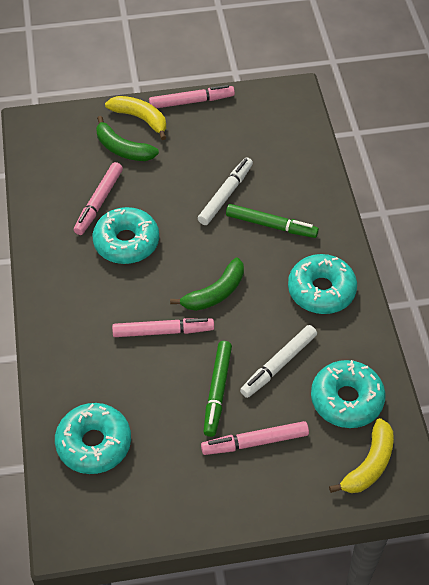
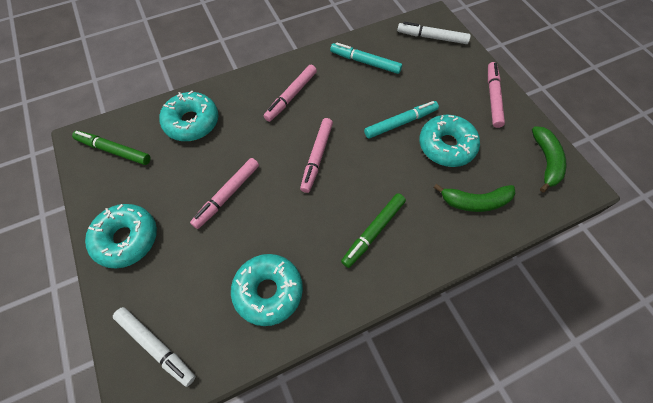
turquoise marker: 0 -> 2
yellow banana: 2 -> 0

